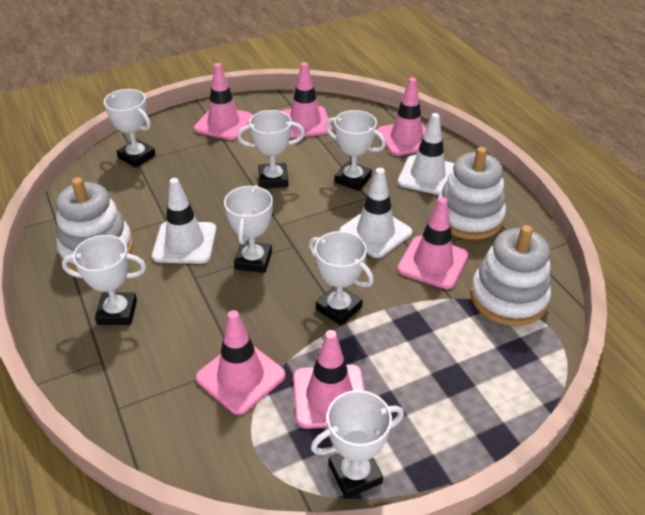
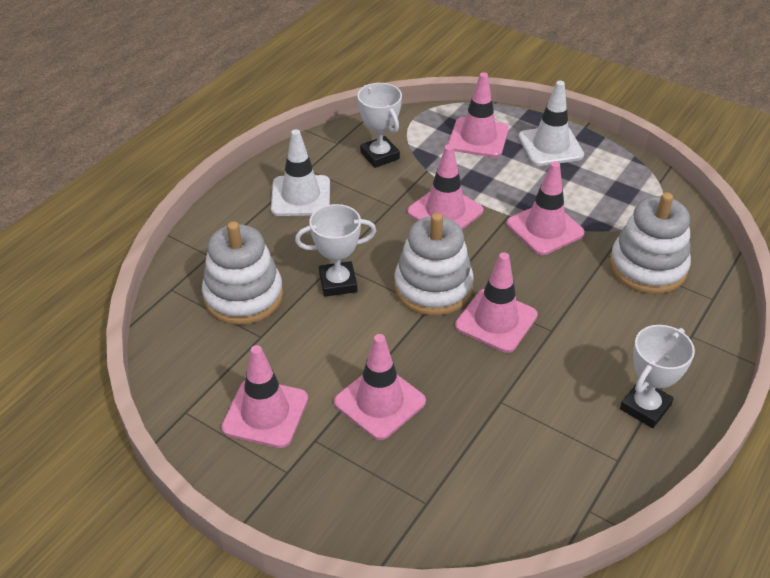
white traffic cone: 3 -> 2
white trophy: 7 -> 3

